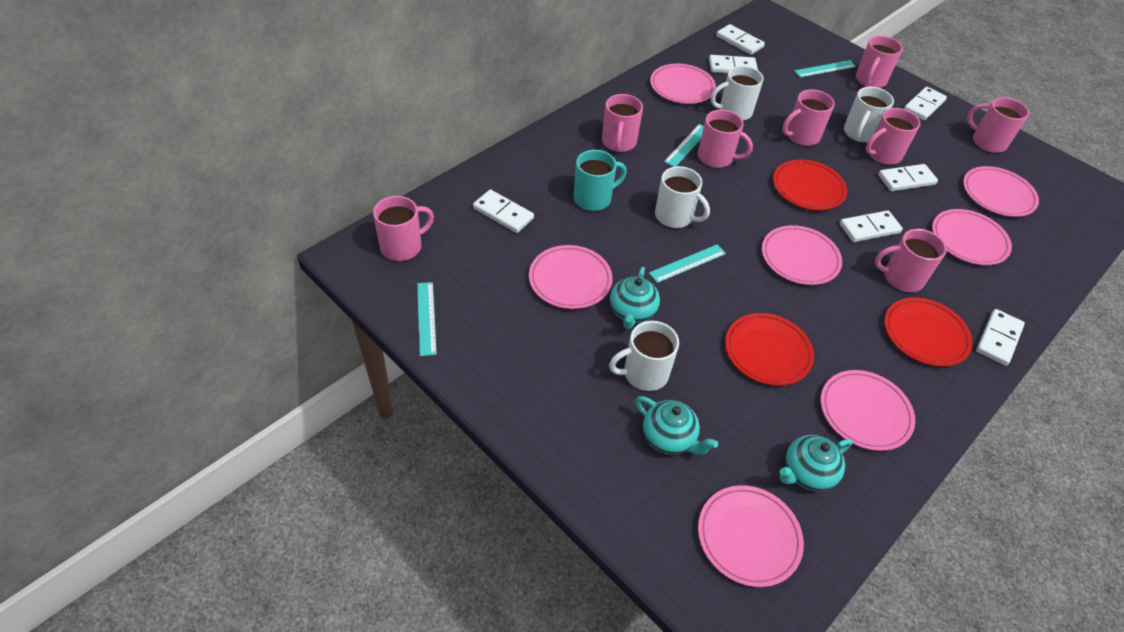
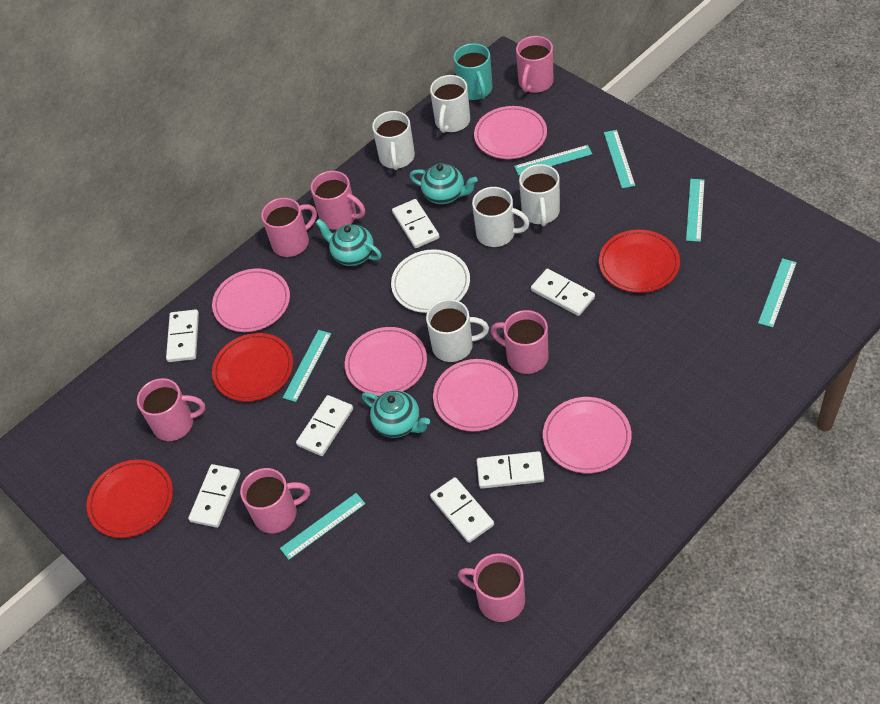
pink mug: 8 -> 7
pink plate: 7 -> 5
turquoise ruler: 4 -> 6
white mug: 4 -> 5
white plate: 0 -> 1

